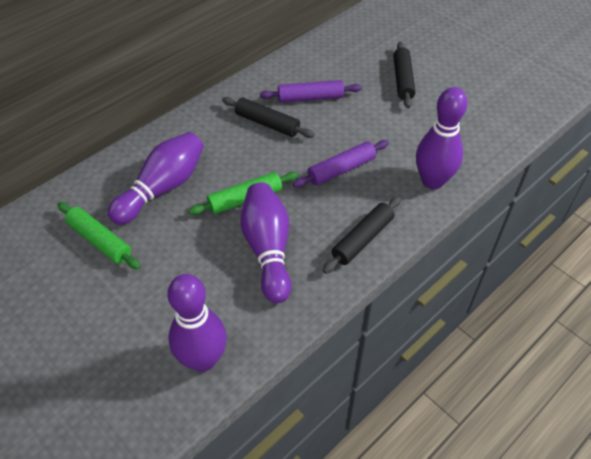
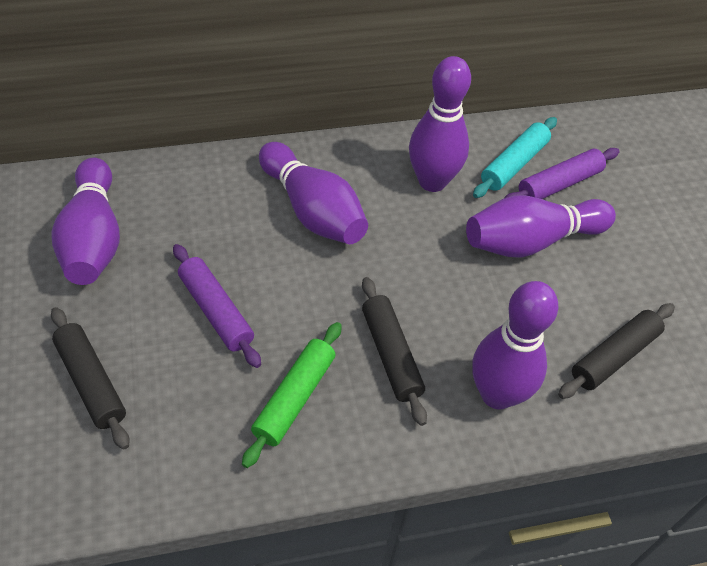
green rolling pin: 2 -> 1
purple bowling pin: 4 -> 5
turquoise rolling pin: 0 -> 1

